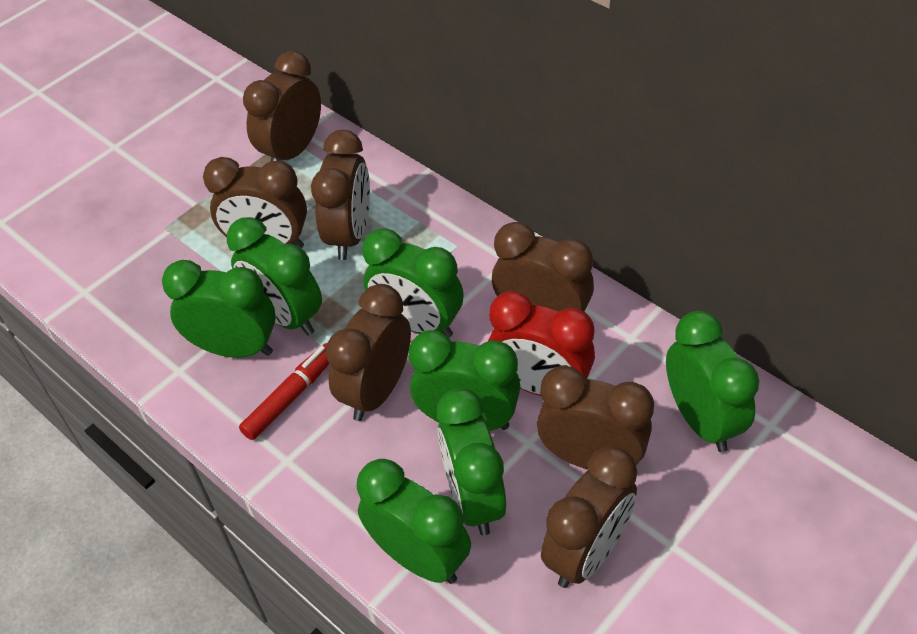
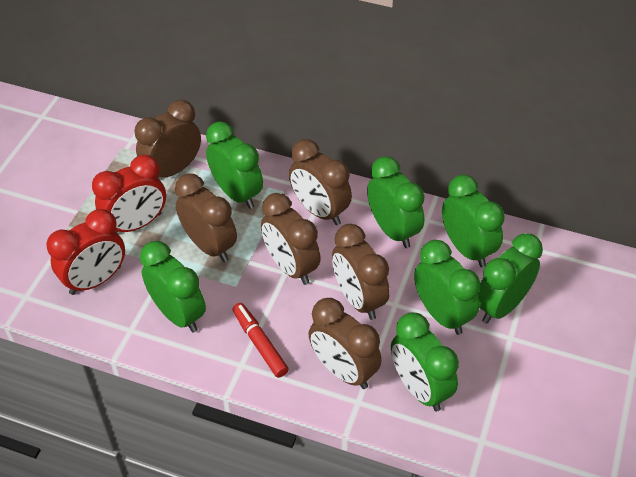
brown clock: 7 -> 6
red clock: 1 -> 2

